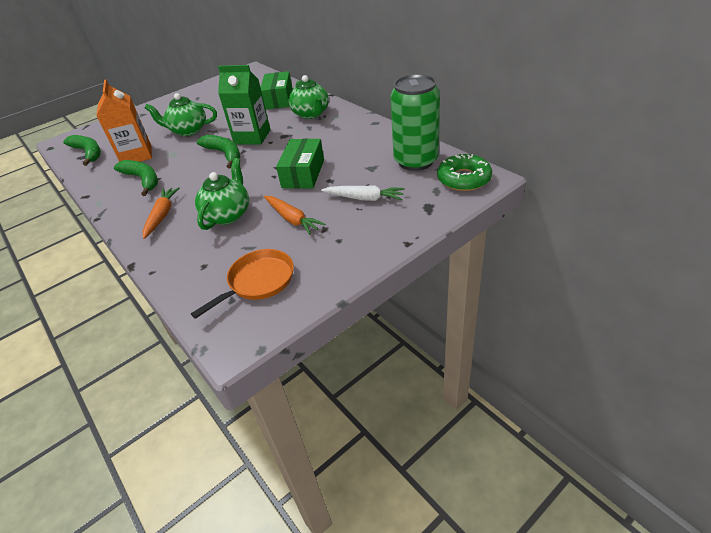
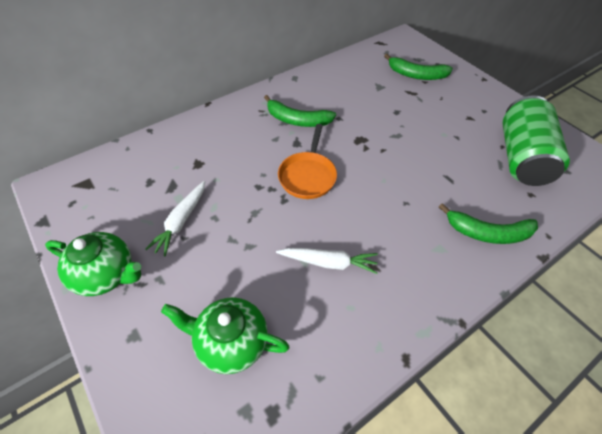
green box: 2 -> 0
green carton: 1 -> 0
green donut: 1 -> 0
green teapot: 3 -> 2
orange carrot: 2 -> 0
orange carton: 1 -> 0
white carrot: 1 -> 2

